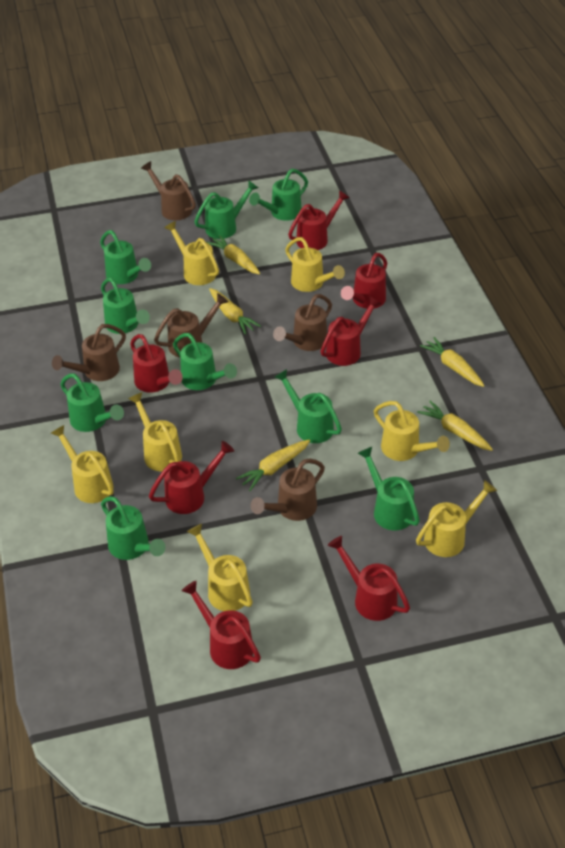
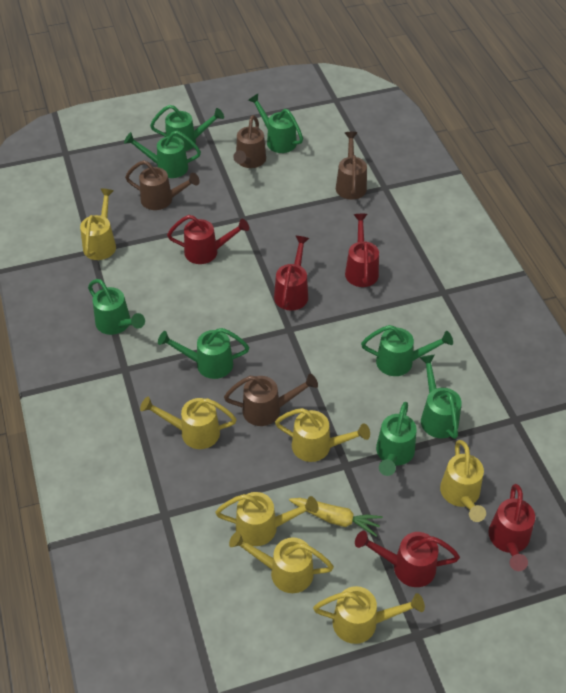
brown watering can: 5 -> 4
green watering can: 9 -> 8
red watering can: 7 -> 5
yellow carrot: 5 -> 1

